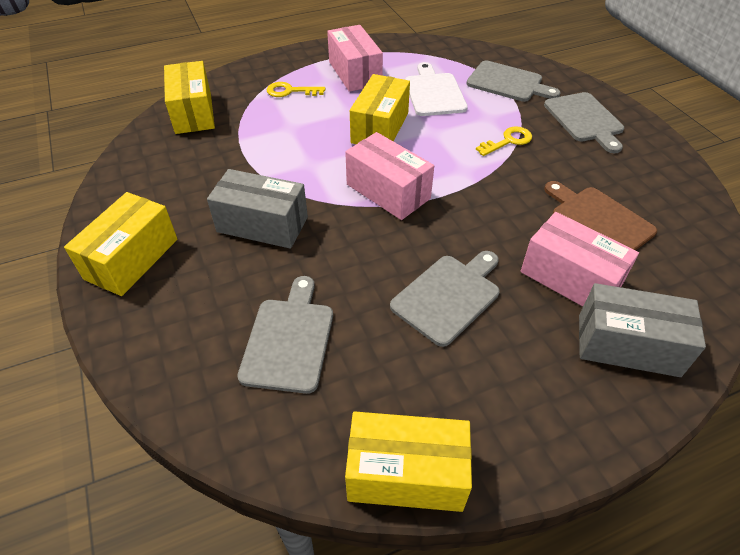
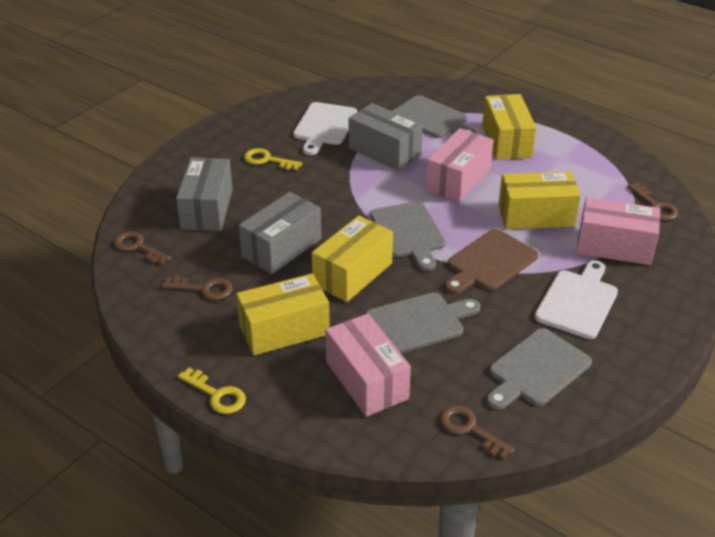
brown key: 0 -> 4
grey box: 2 -> 3
white cutting board: 1 -> 2

